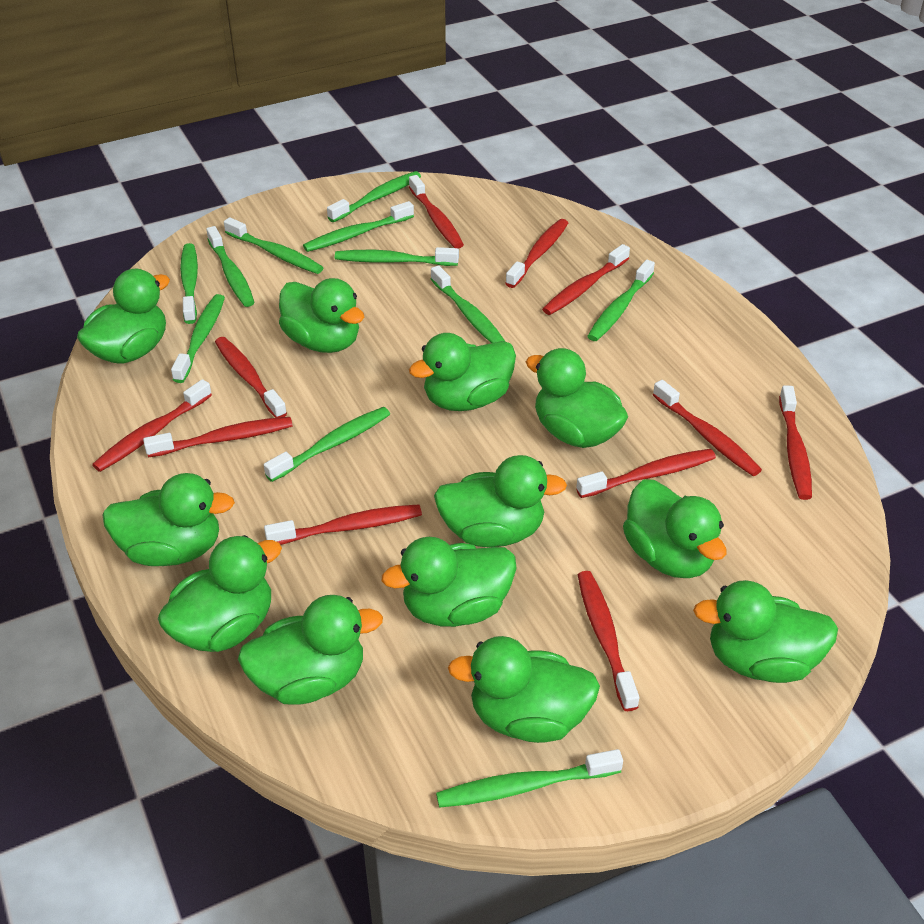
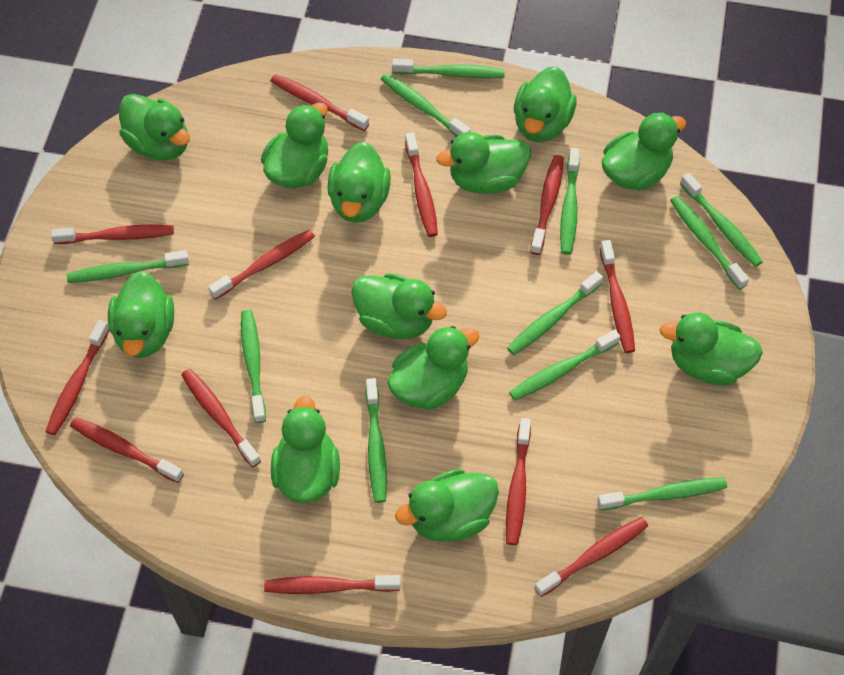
red toothbrush: 11 -> 12

